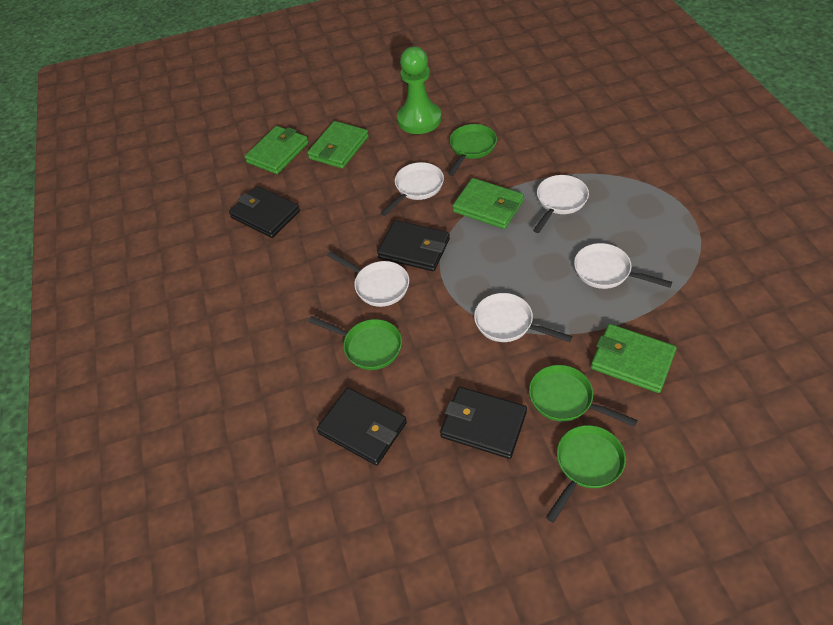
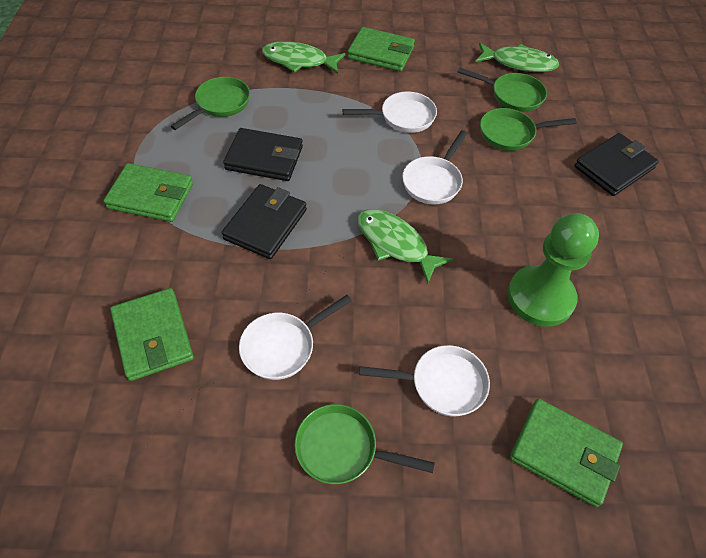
black wallet: 4 -> 3
green fish: 0 -> 3
white pan: 5 -> 4

